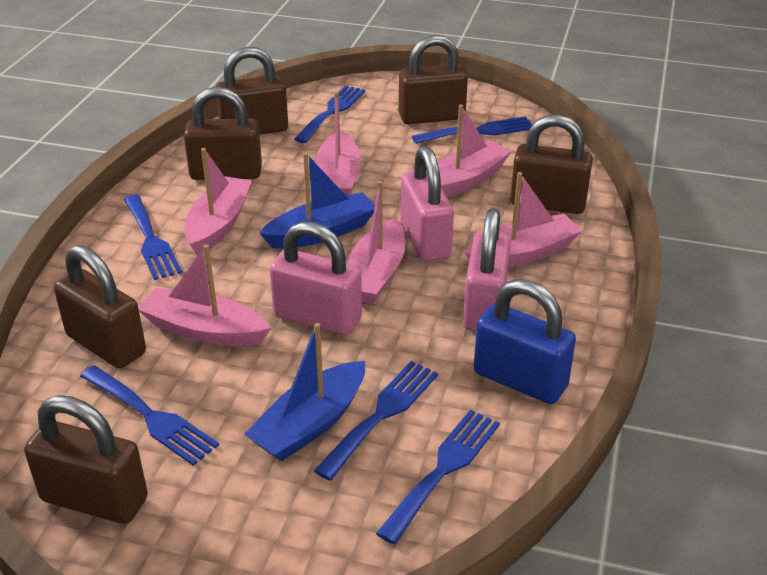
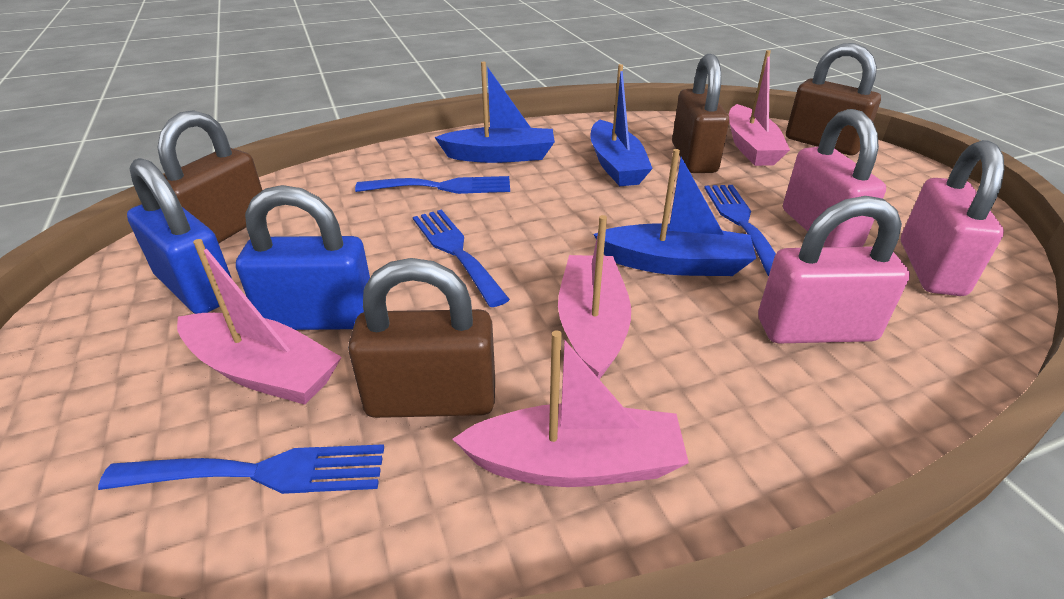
blue boat: 2 -> 3
blue fork: 6 -> 4
blue padlock: 1 -> 2
brown padlock: 6 -> 4
pink boat: 6 -> 4

